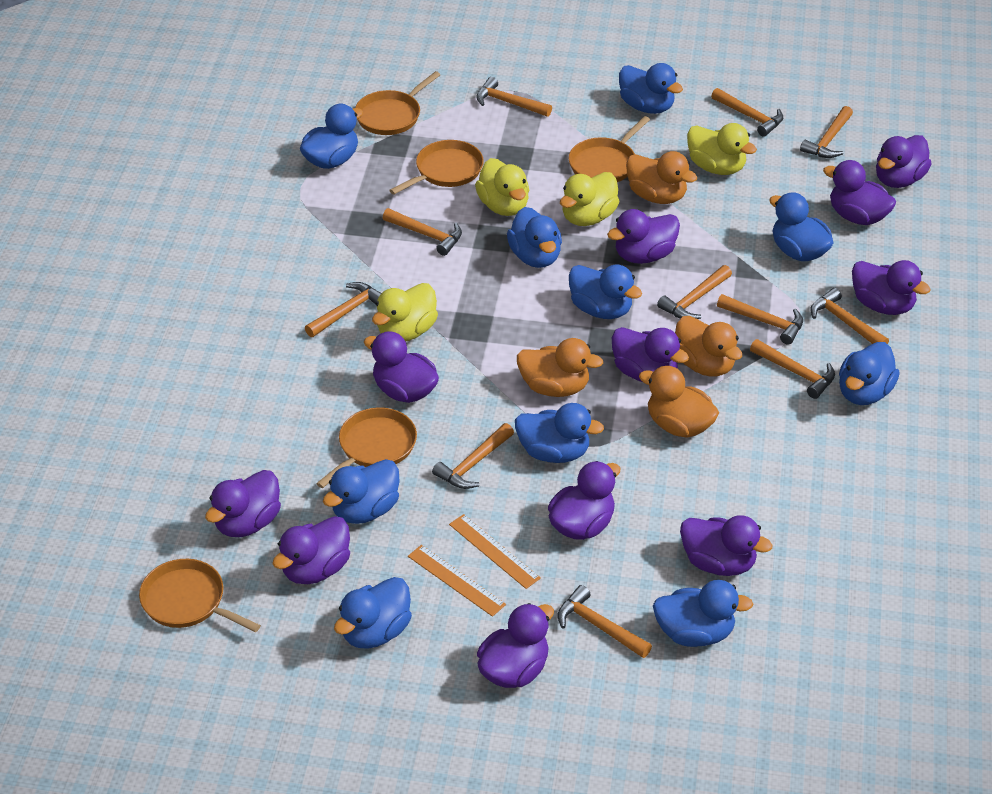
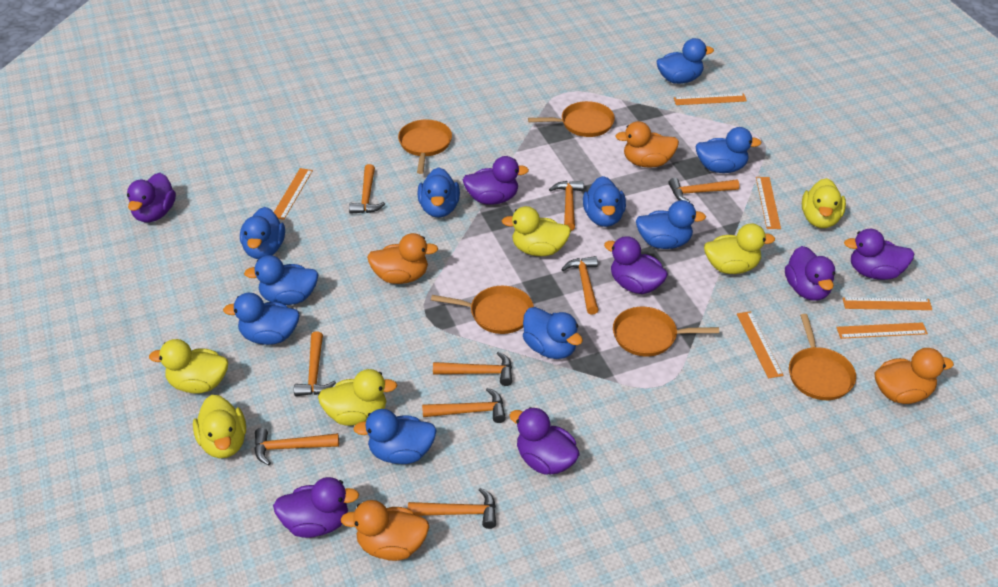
orange hammer: 11 -> 9
orange ruler: 2 -> 6
purple duck: 11 -> 7
yellow duck: 4 -> 6

